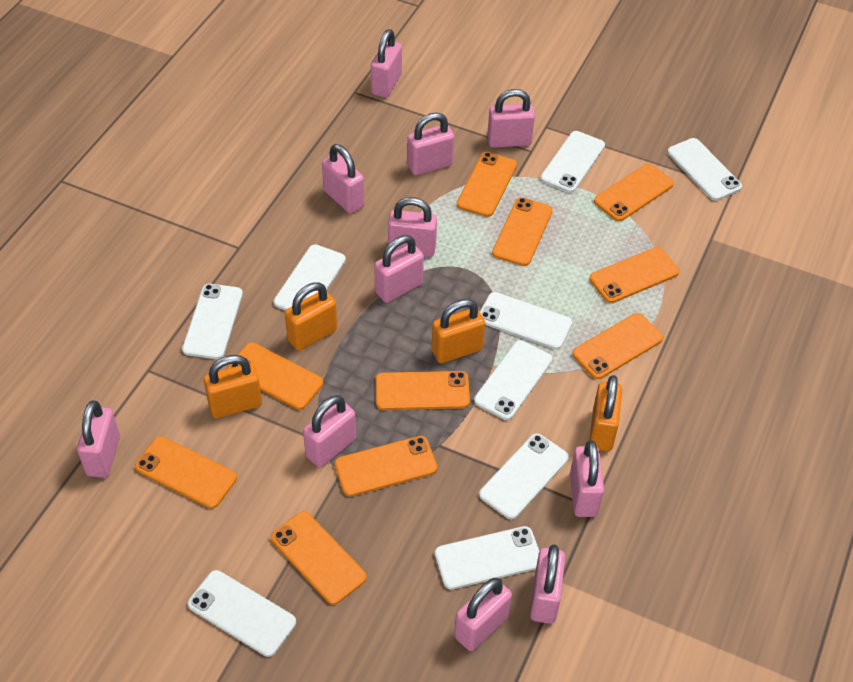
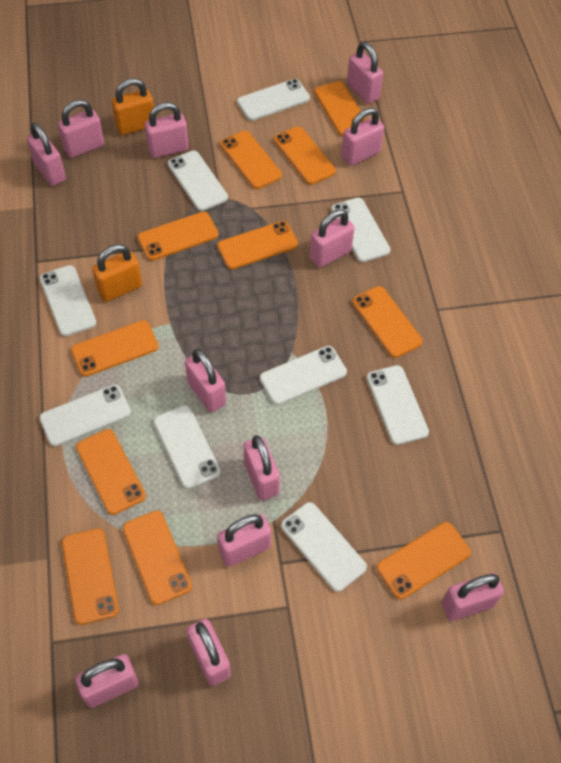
orange padlock: 4 -> 2
orange phone: 10 -> 11
pink padlock: 11 -> 12

